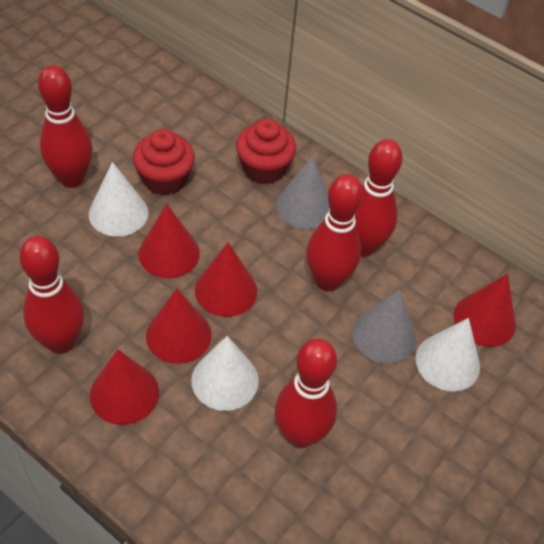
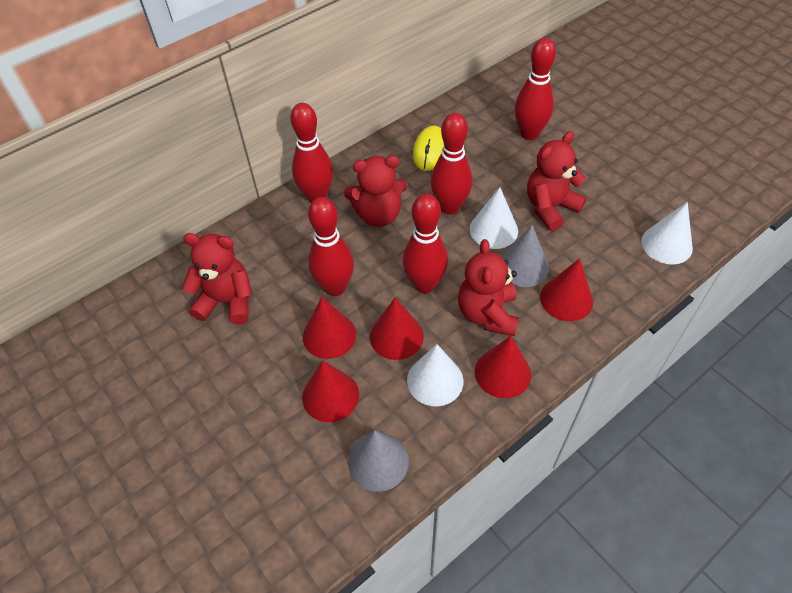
red cupcake: 2 -> 0
red teddy bear: 0 -> 4
yellow mouse: 0 -> 1

